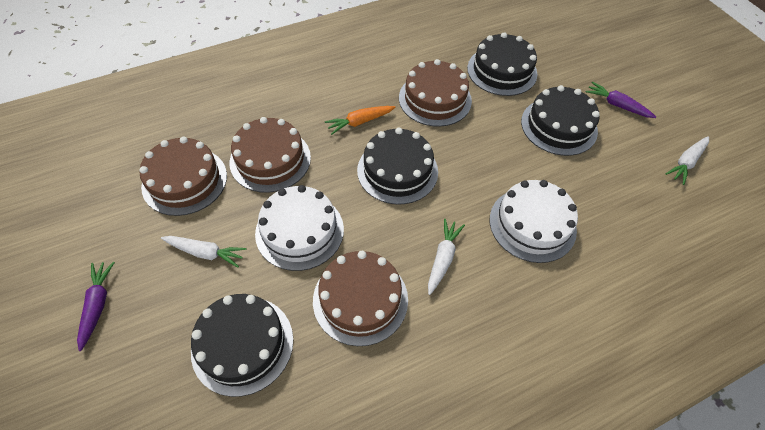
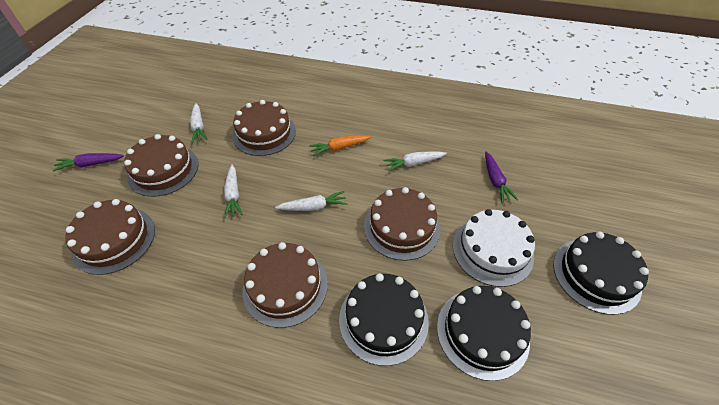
black cake: 4 -> 3
brown cake: 4 -> 5
white cake: 2 -> 1
white carrot: 3 -> 4

